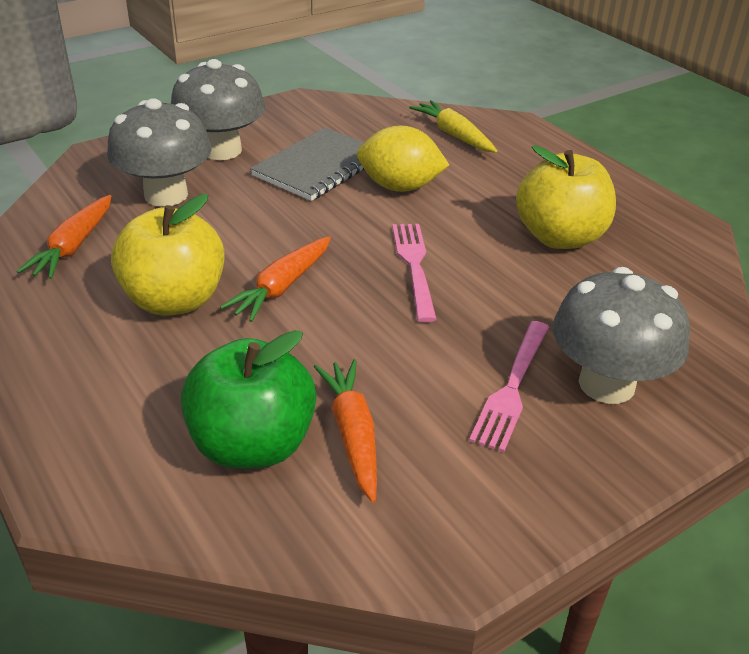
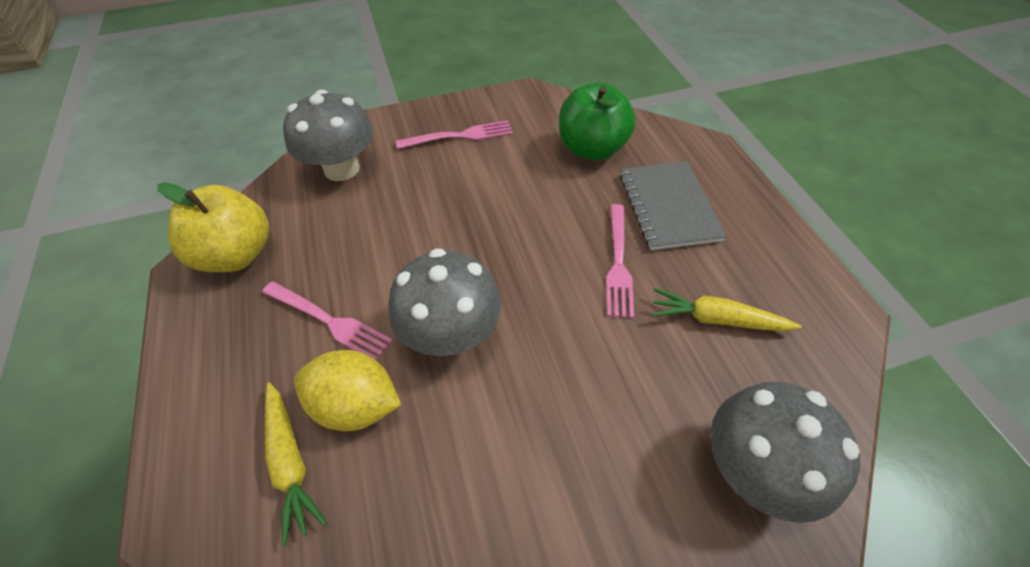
orange carrot: 3 -> 0
pink fork: 2 -> 3
yellow apple: 2 -> 1
yellow carrot: 1 -> 2

